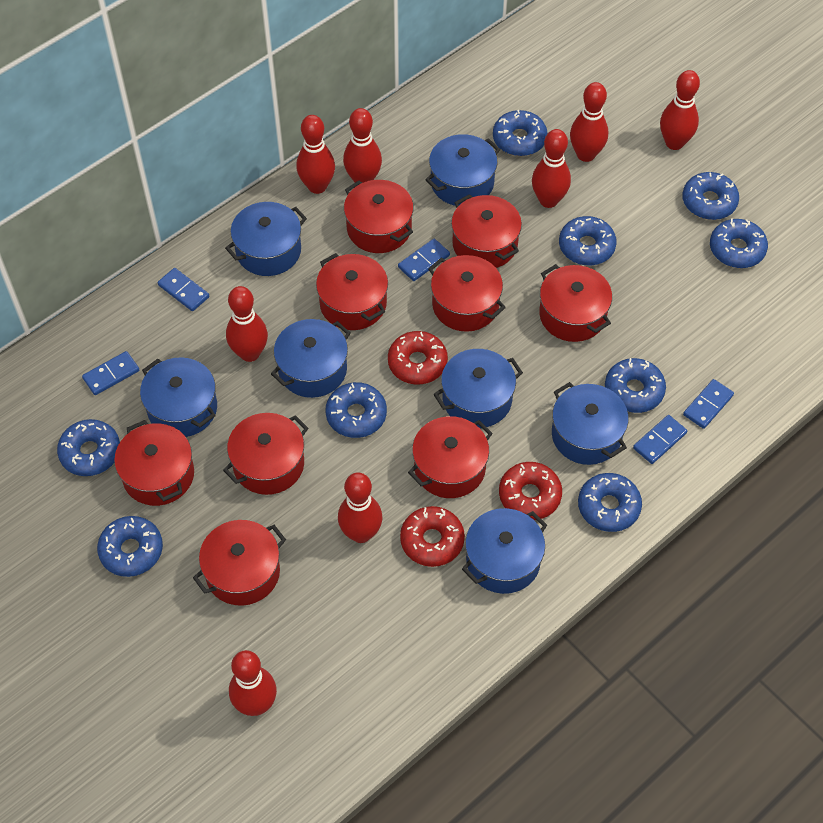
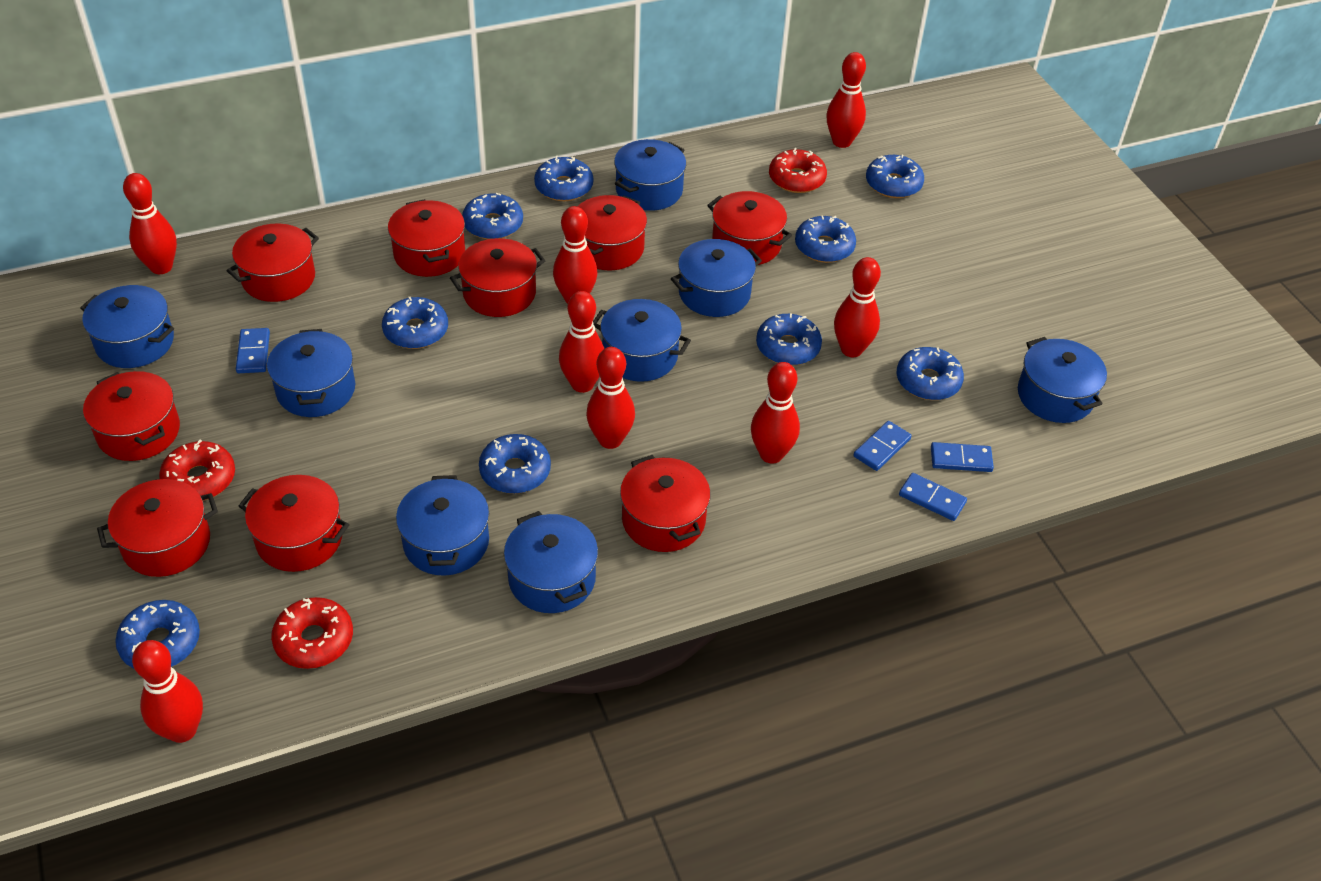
blue domino: 5 -> 4
blue pot: 7 -> 8

